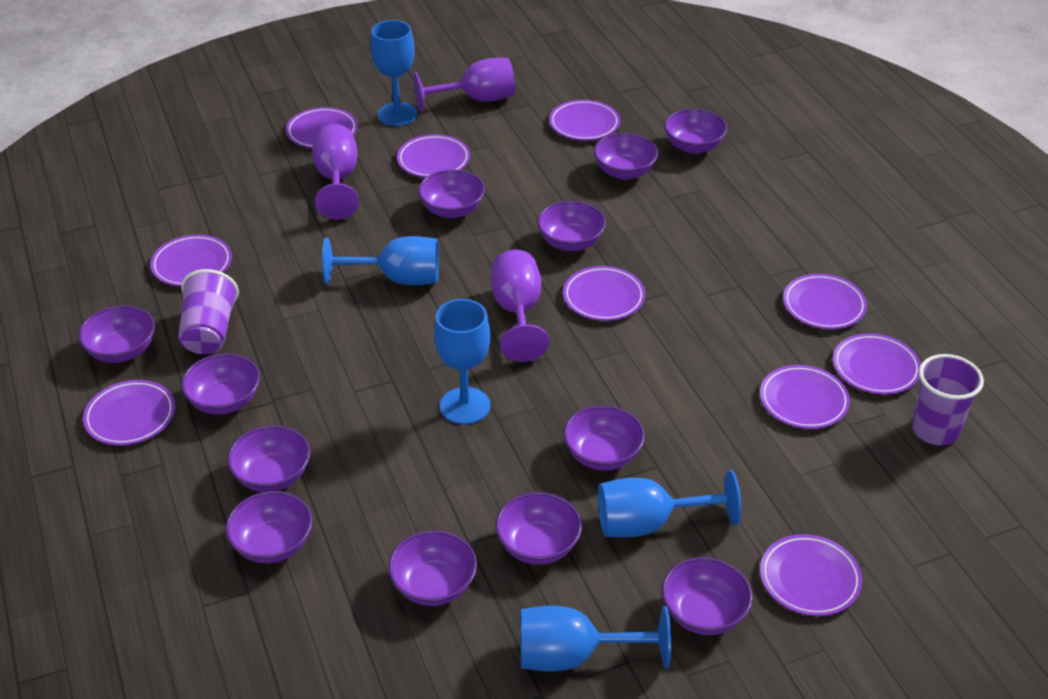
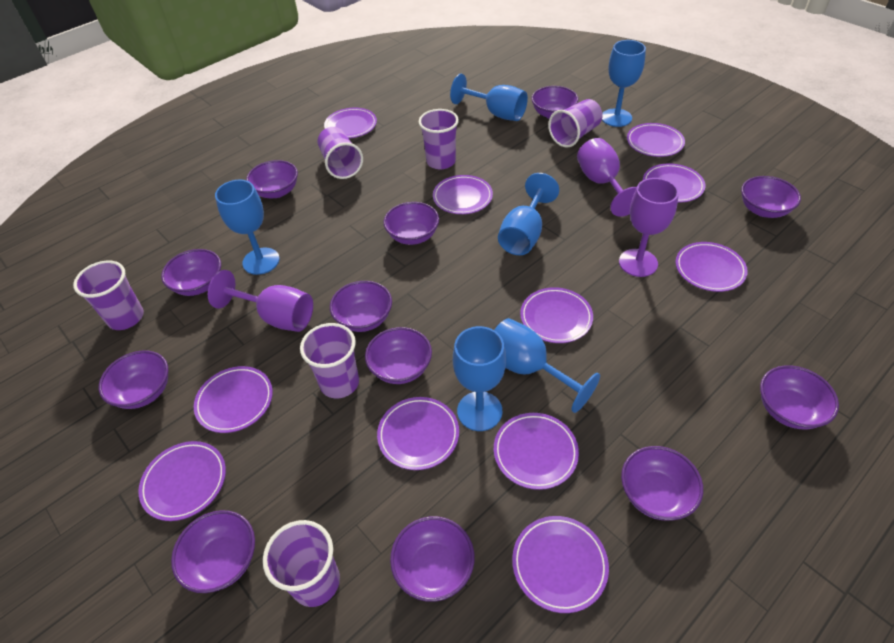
blue goblet: 5 -> 6
purple cup: 2 -> 6
purple plate: 10 -> 11

